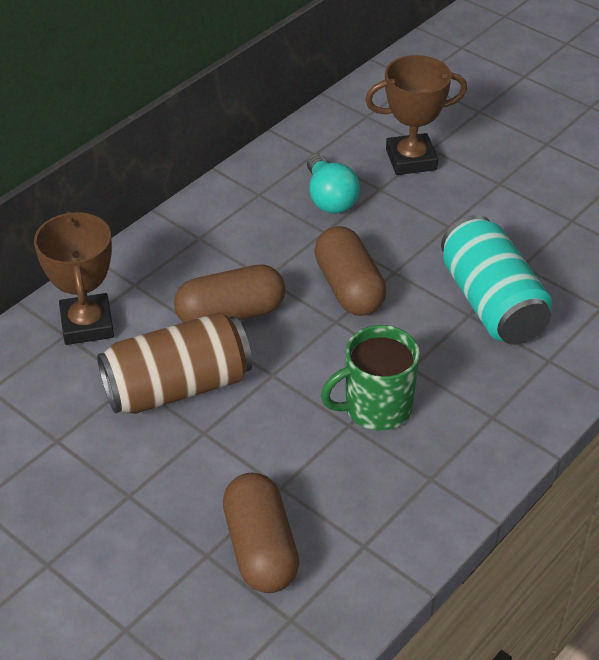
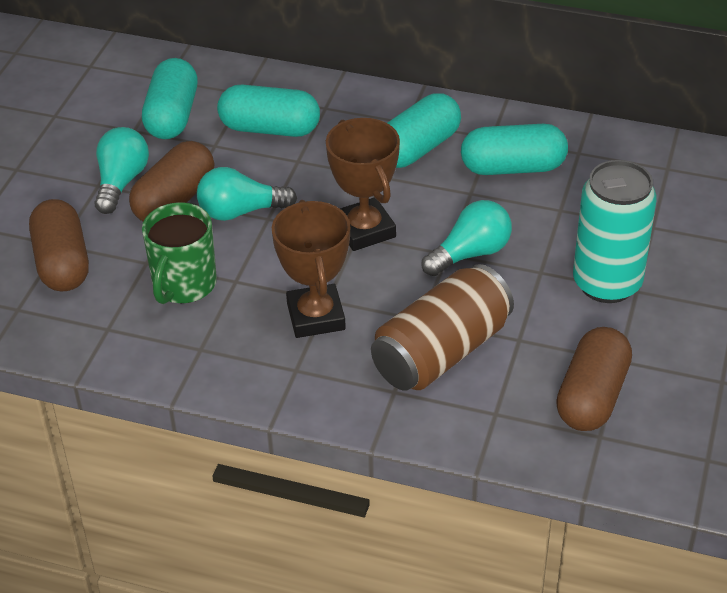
turquoise capsule: 0 -> 4
turquoise light bulb: 1 -> 3

